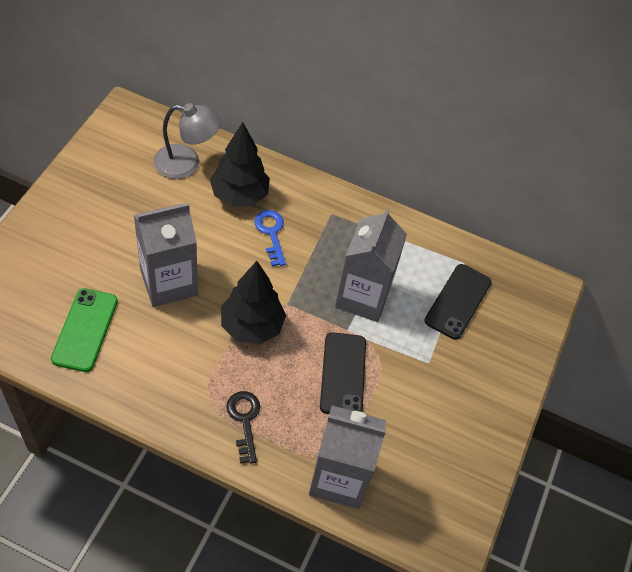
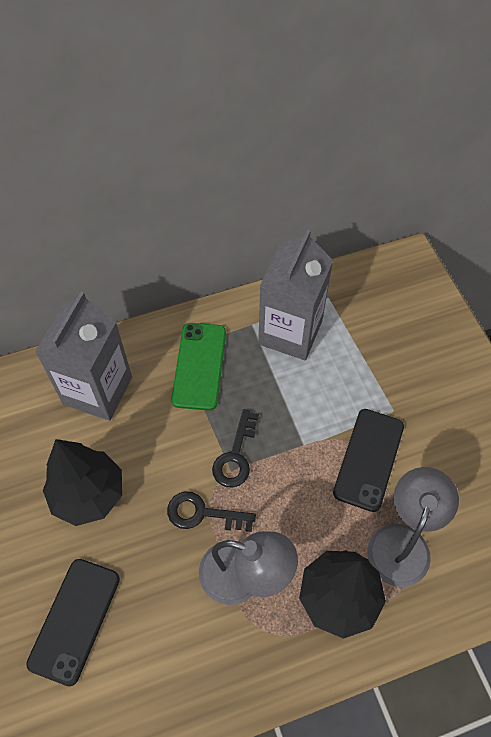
black key: 1 -> 2
blue key: 1 -> 0
grey carton: 3 -> 2
grey lamp: 1 -> 2

